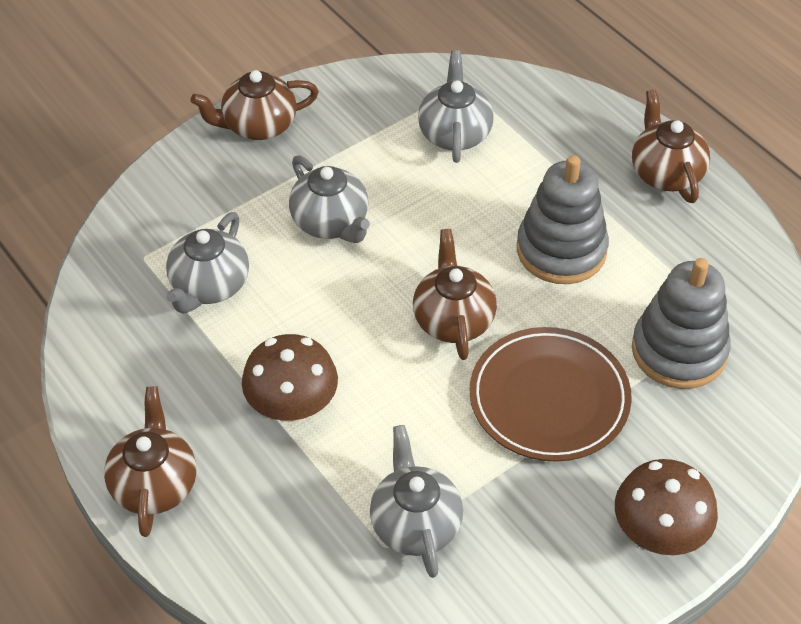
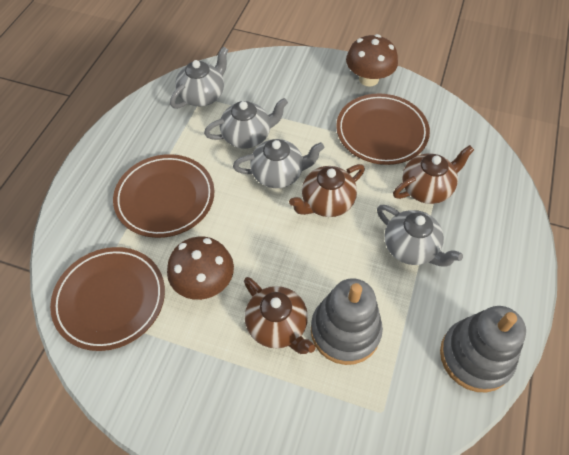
brown plate: 1 -> 3
brown teapot: 4 -> 3

